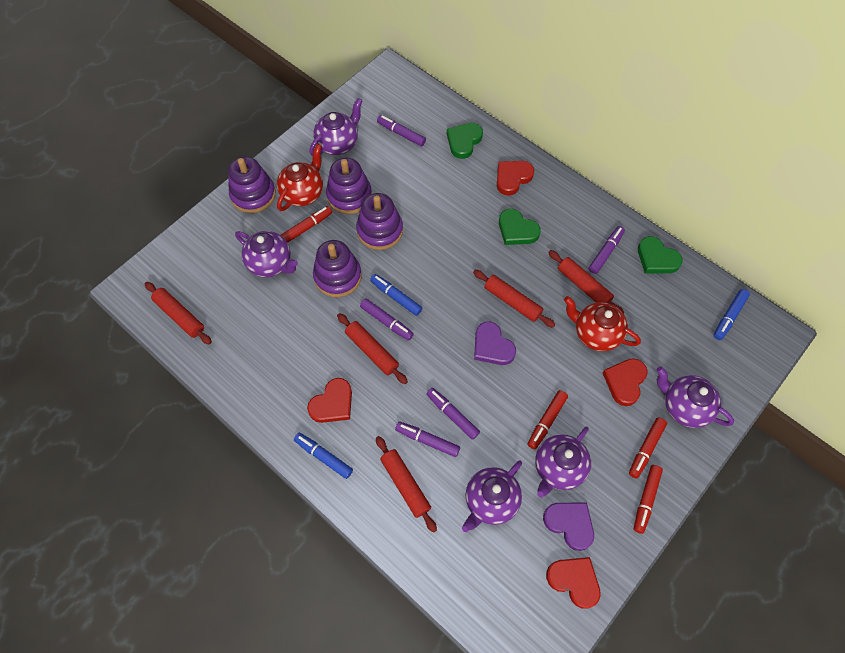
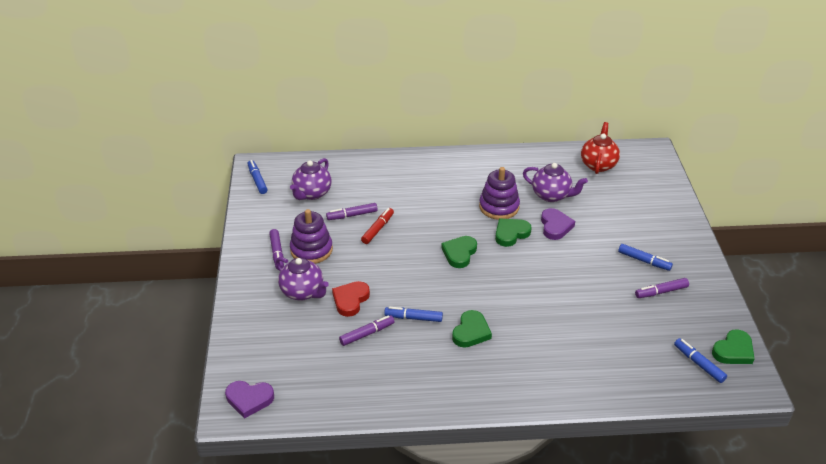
blue marker: 3 -> 4
green heart: 3 -> 4
purple marker: 5 -> 4
purple stacking toy: 4 -> 2
purple teapot: 5 -> 3
red heart: 4 -> 1
red marker: 4 -> 1
red rolling pin: 5 -> 0
red teapot: 2 -> 1

